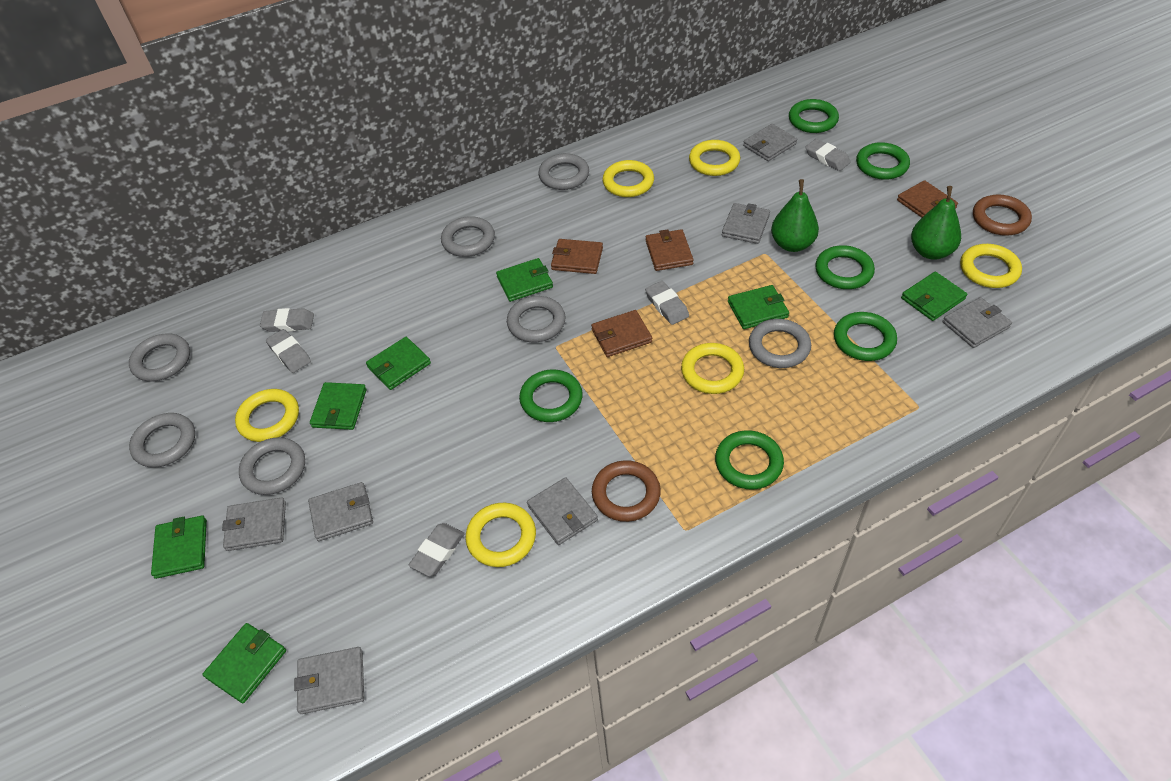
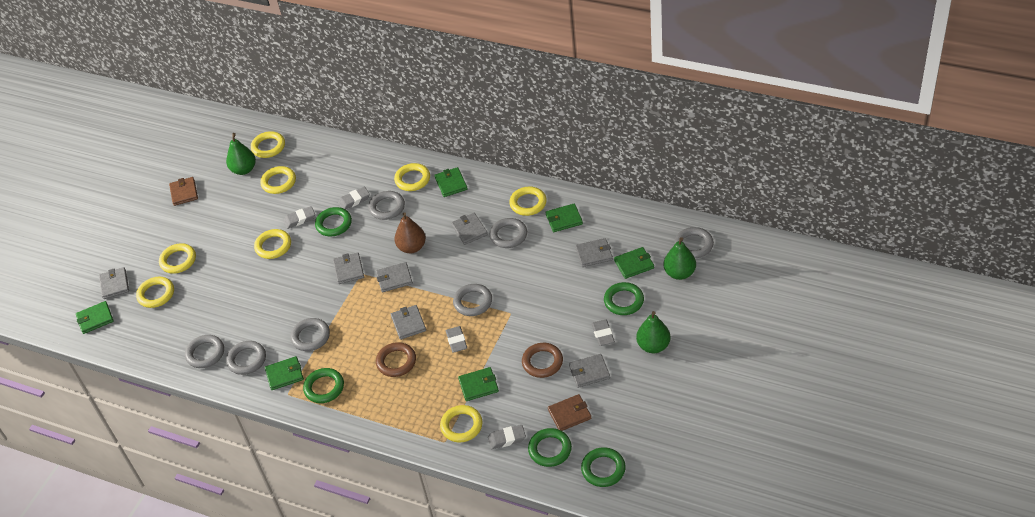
brown pear: 0 -> 1
brown wallet: 4 -> 2
green pear: 2 -> 3
green ring: 6 -> 5
green wallet: 7 -> 6
yellow ring: 6 -> 8

